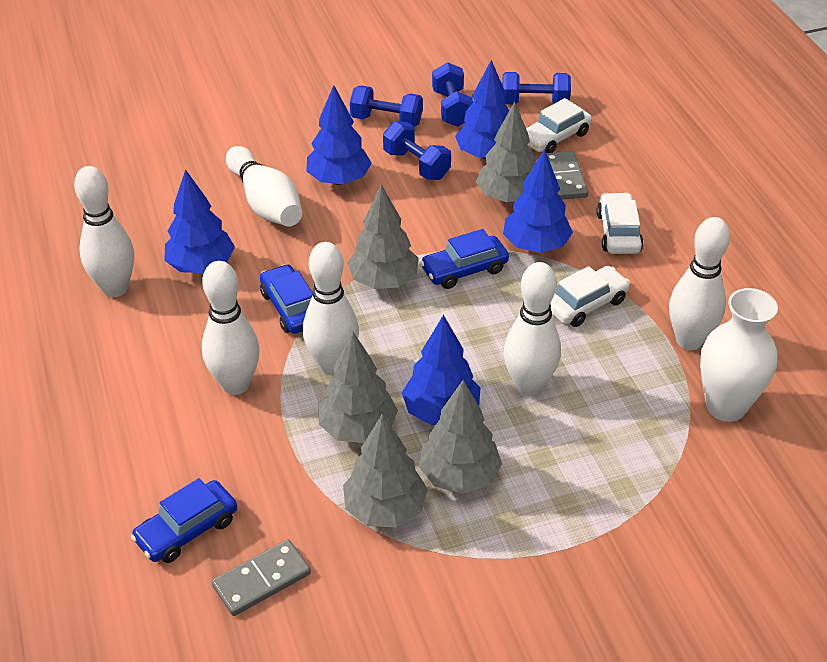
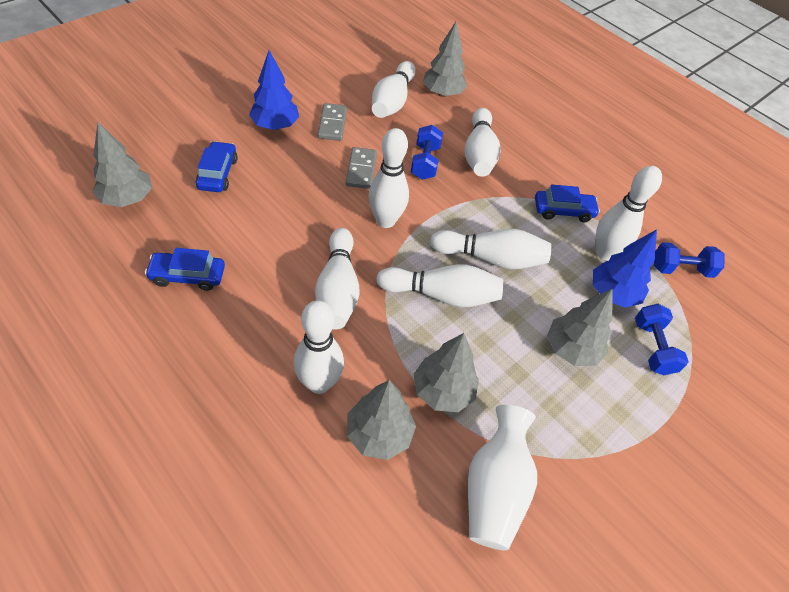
blue dumbbell: 4 -> 3
blue tree: 5 -> 2
white bowling pin: 6 -> 8
white car: 3 -> 0

